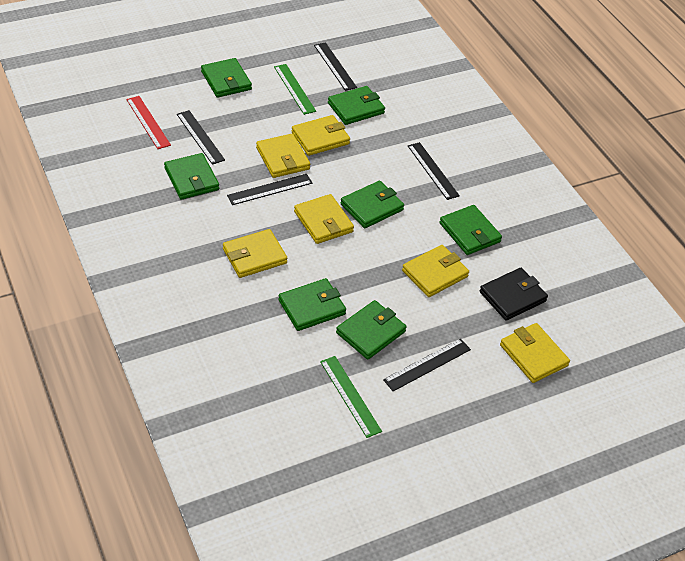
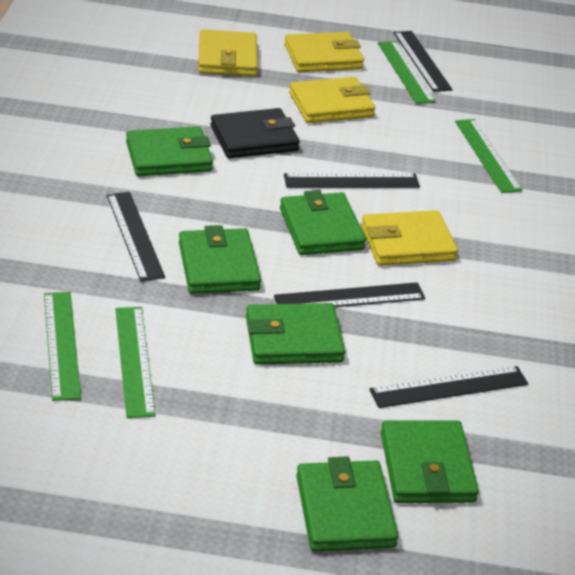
green ruler: 2 -> 4
green wallet: 7 -> 6
red ruler: 1 -> 0
yellow wallet: 6 -> 4

